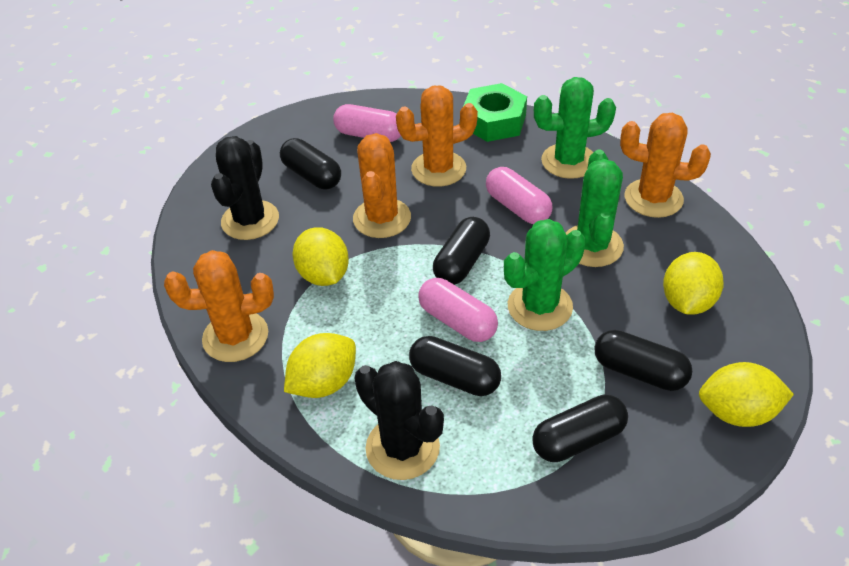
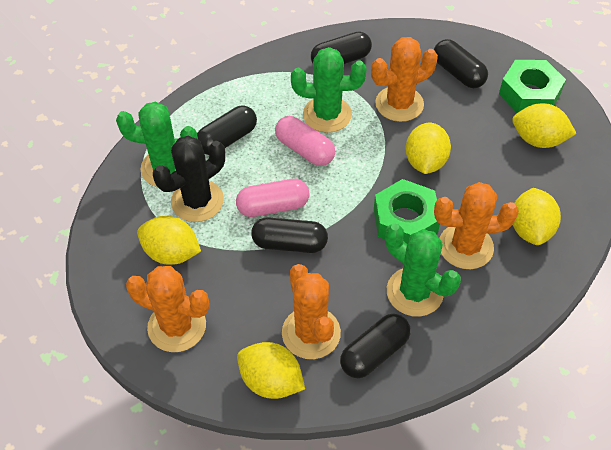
black cactus: 2 -> 1
green nut: 1 -> 2
pink capsule: 3 -> 2
yellow lemon: 4 -> 5

